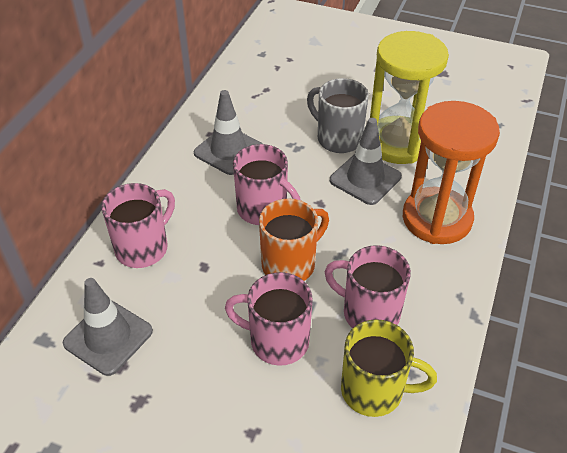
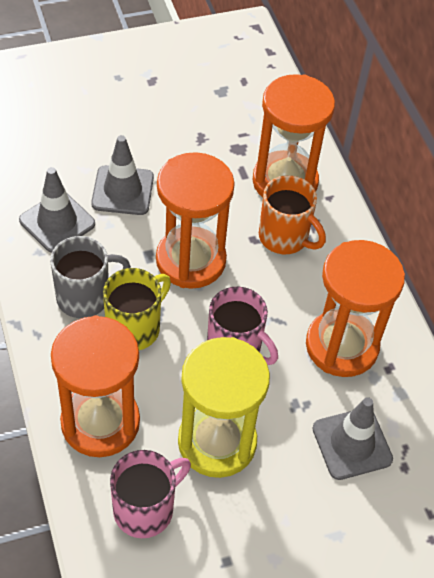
orange hourglass: 1 -> 4
pink mug: 4 -> 2

